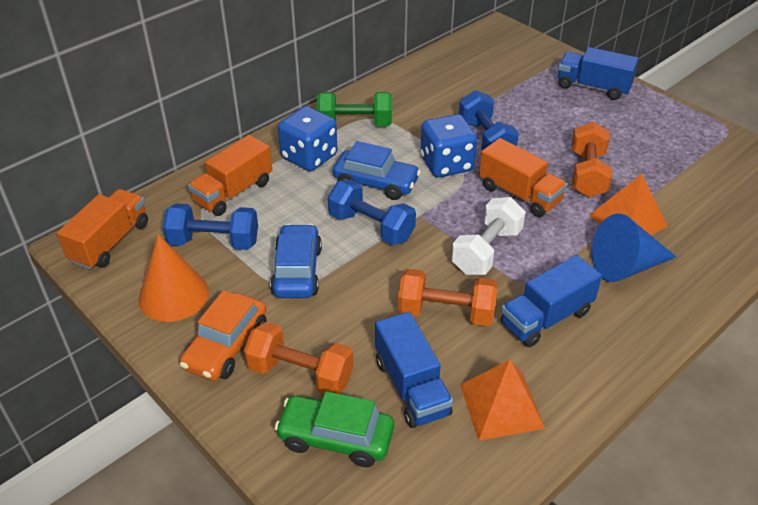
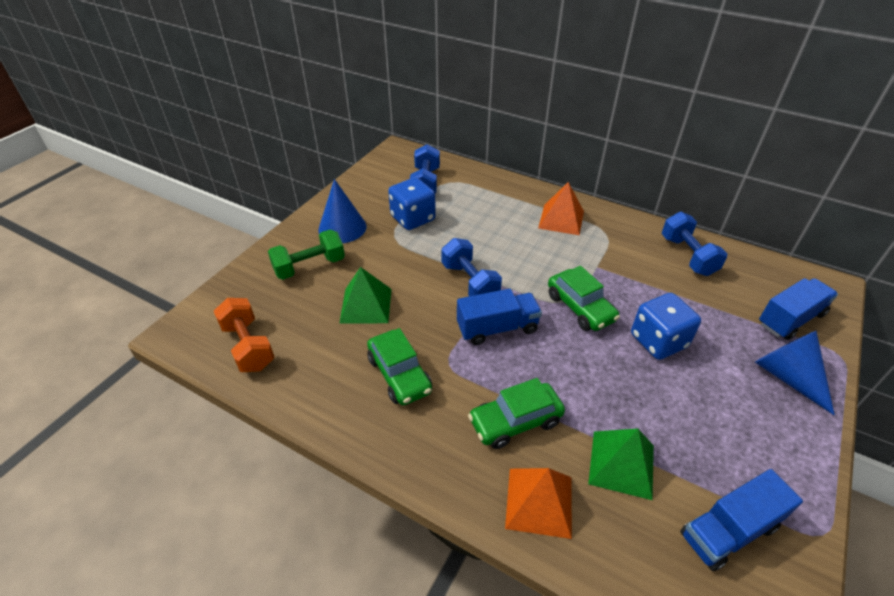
blue car: 2 -> 0
blue cone: 1 -> 2
green car: 1 -> 3
green pyramid: 0 -> 2
orange car: 1 -> 0
orange cone: 1 -> 0
orange dumbbell: 3 -> 1
orange truck: 3 -> 0
white dumbbell: 1 -> 0

